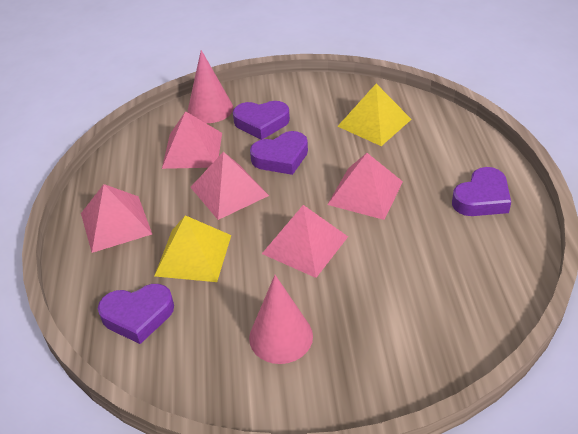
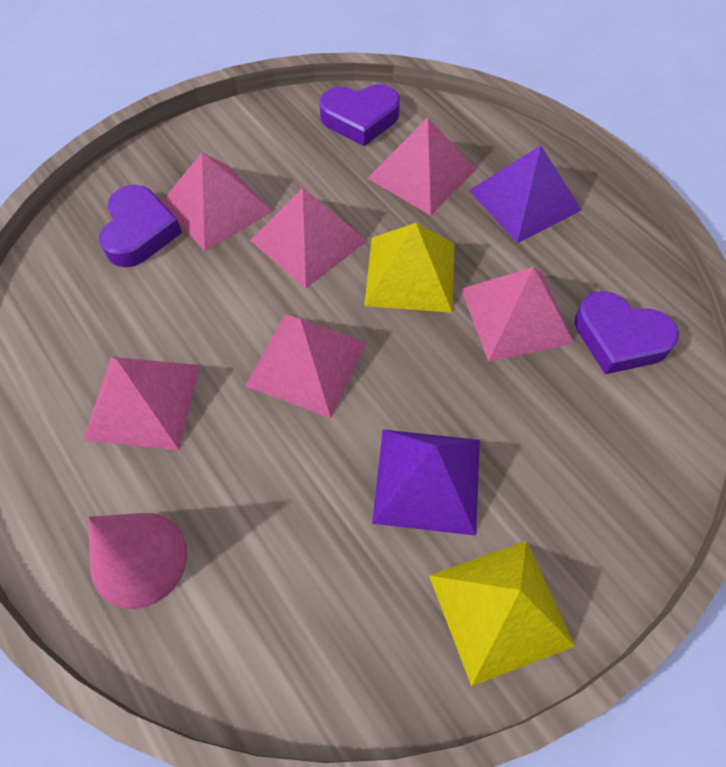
pink cone: 2 -> 1
pink pyramid: 5 -> 6
purple heart: 4 -> 3
purple pyramid: 0 -> 2

